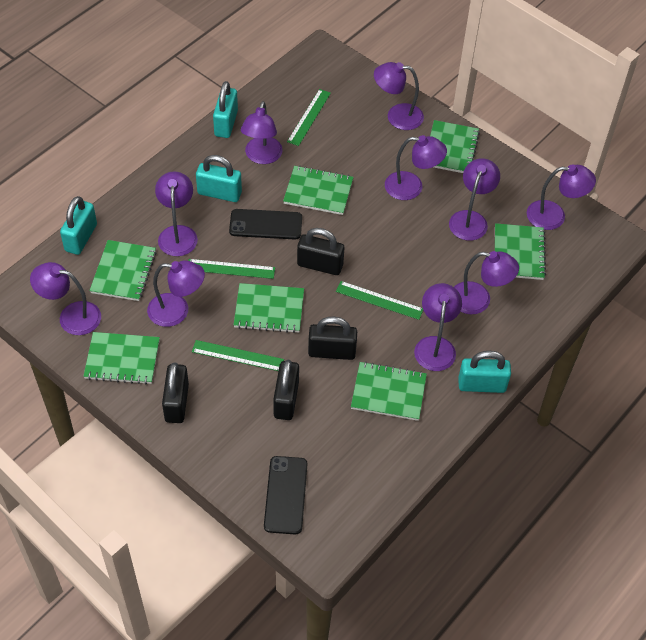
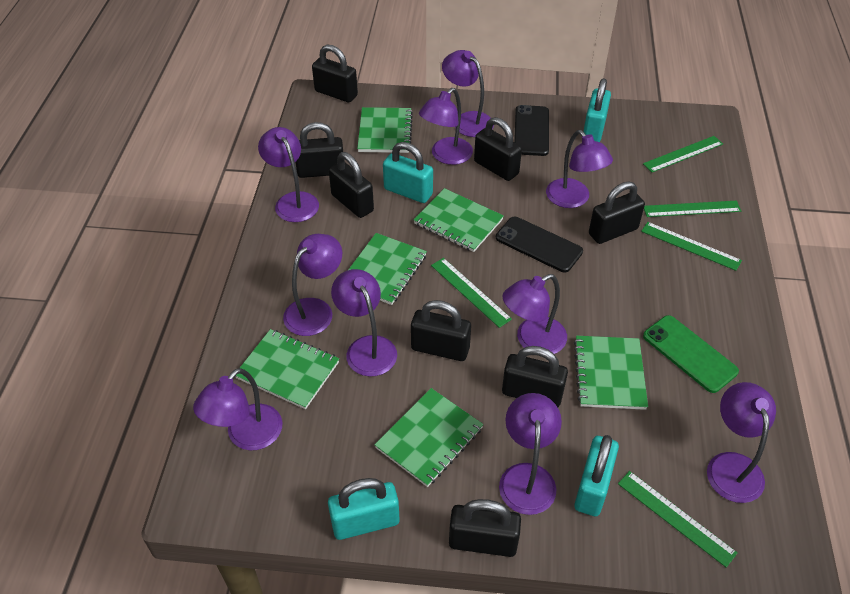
black padlock: 4 -> 8
green notebook: 7 -> 6
green phone: 0 -> 1
green ruler: 4 -> 5

